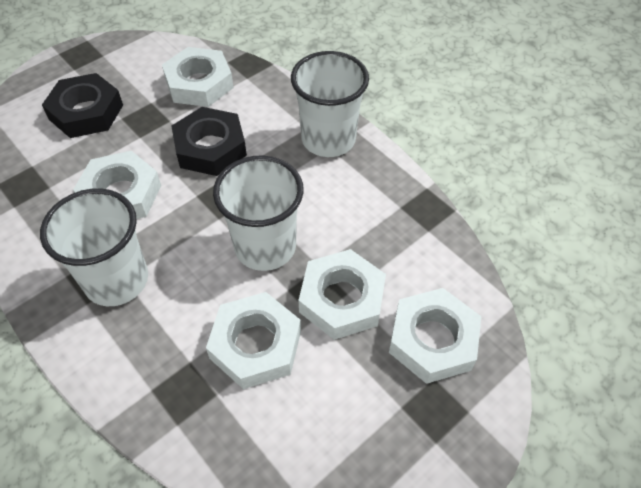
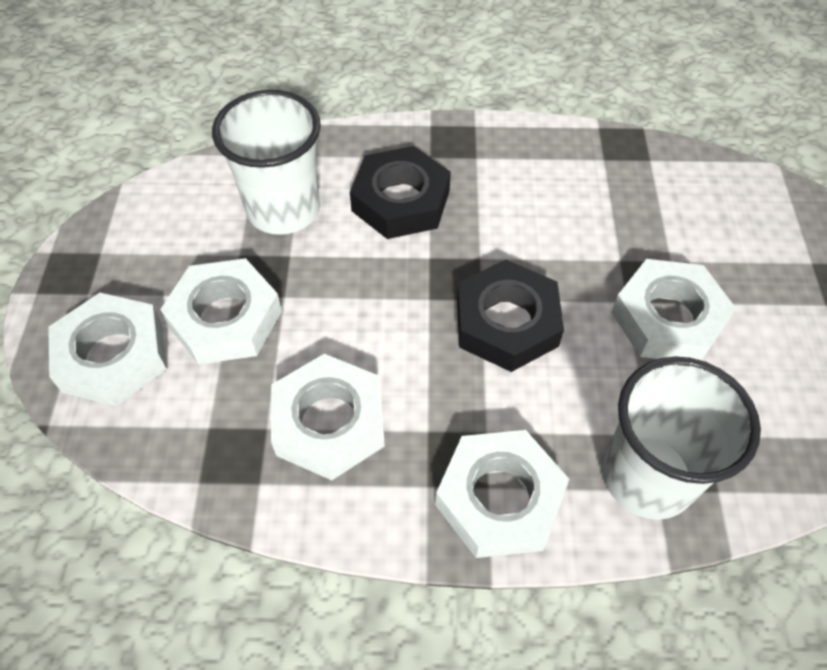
white cup: 3 -> 2

